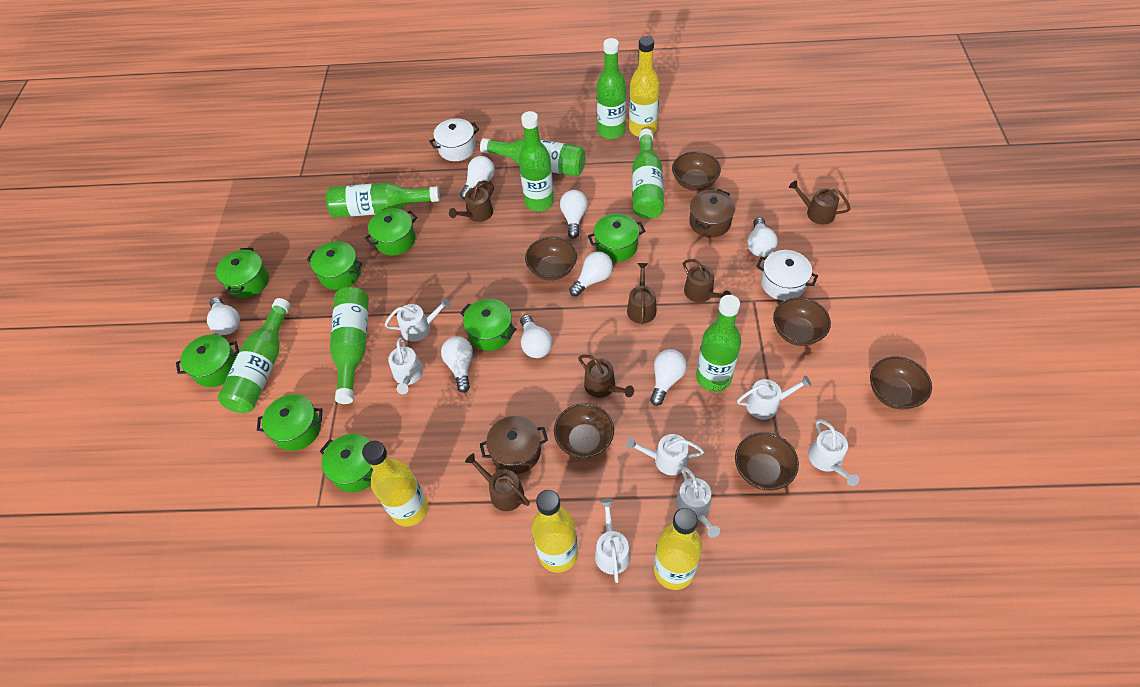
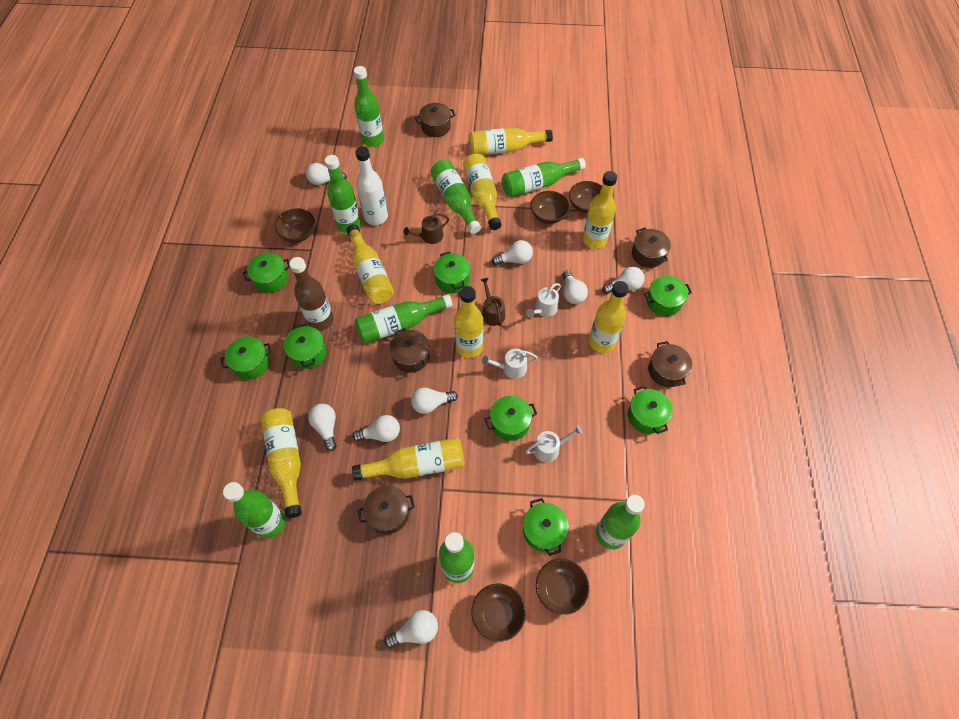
brown bottle: 0 -> 1
brown bowl: 6 -> 5
brown pot: 2 -> 5
brown watering can: 6 -> 2
white bottle: 0 -> 1
white pot: 2 -> 0
white watering can: 7 -> 3
yellow bottle: 4 -> 8

